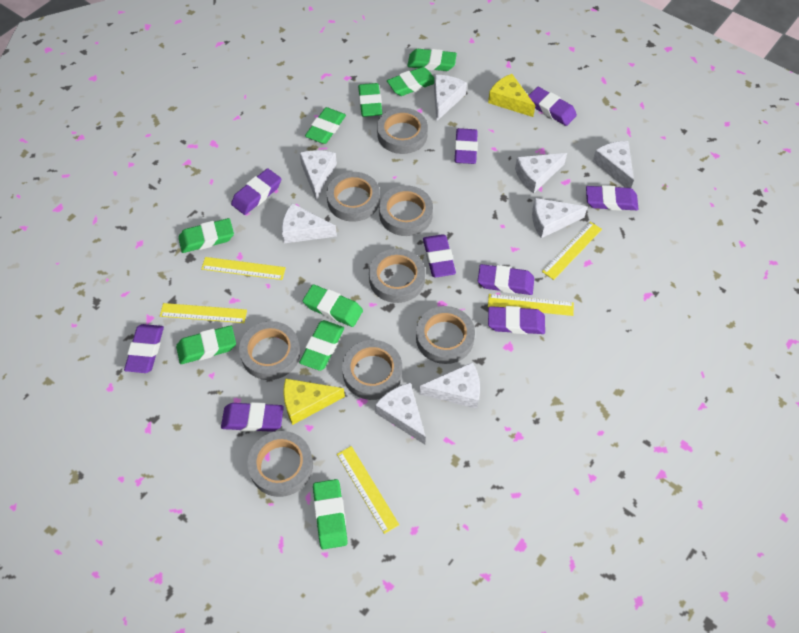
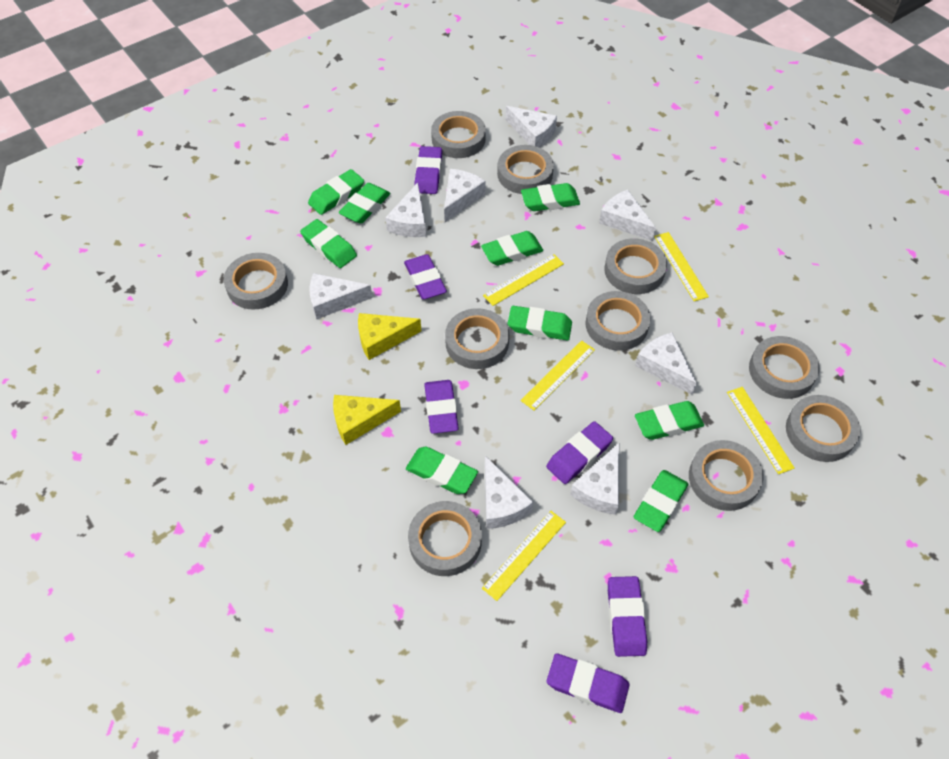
grey tape: 8 -> 10
purple eraser: 9 -> 6

